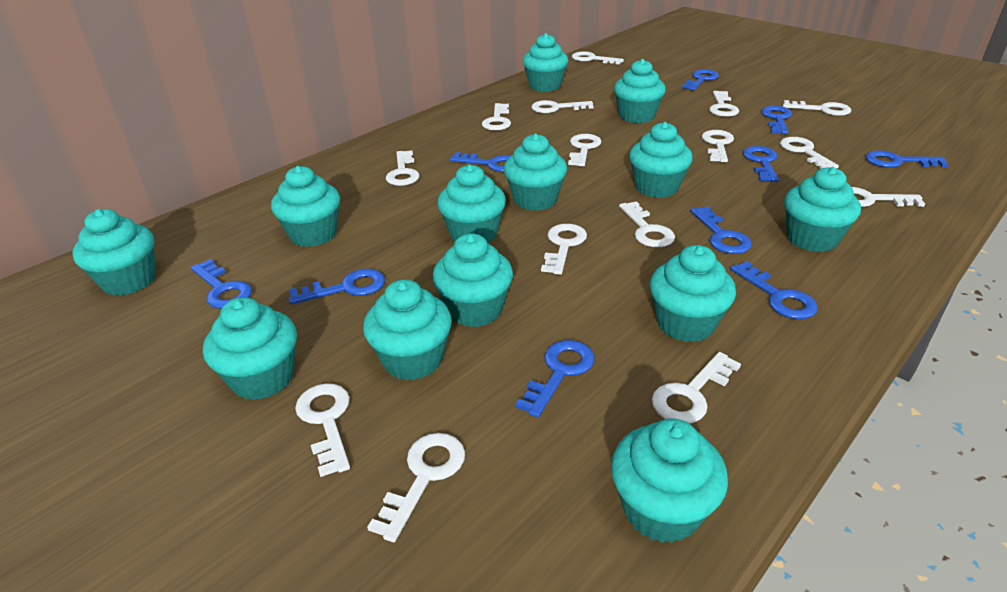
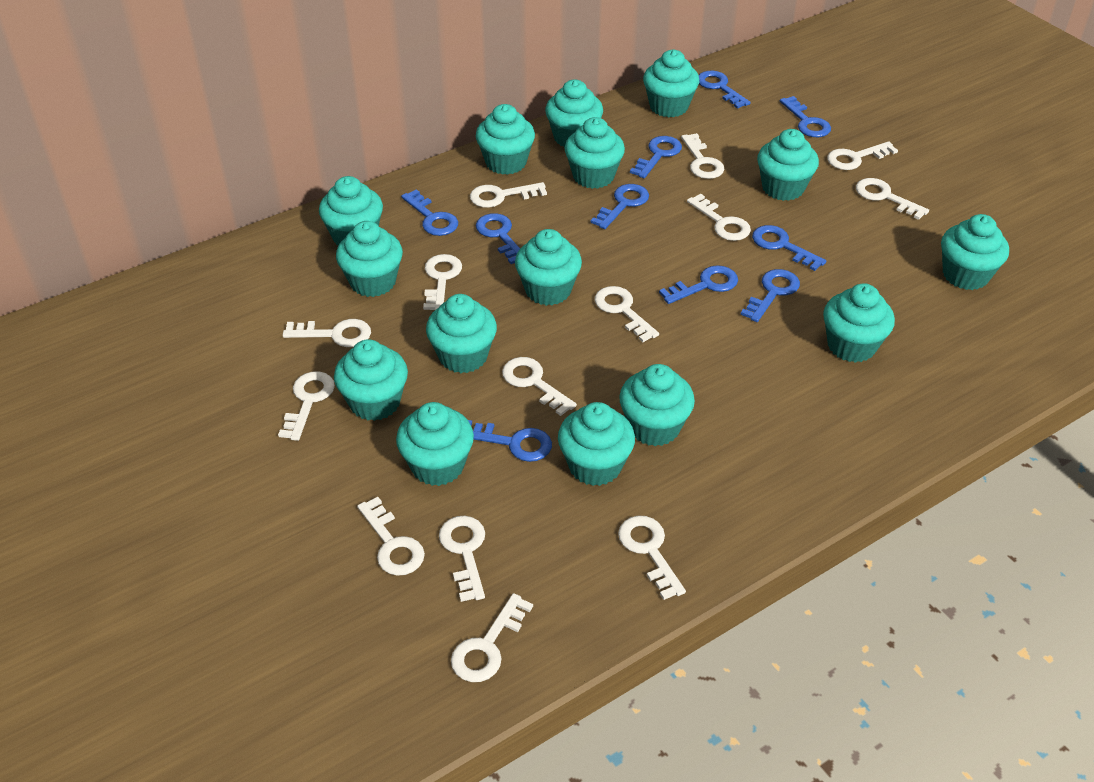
turquoise cupcake: 13 -> 15
white key: 15 -> 14

